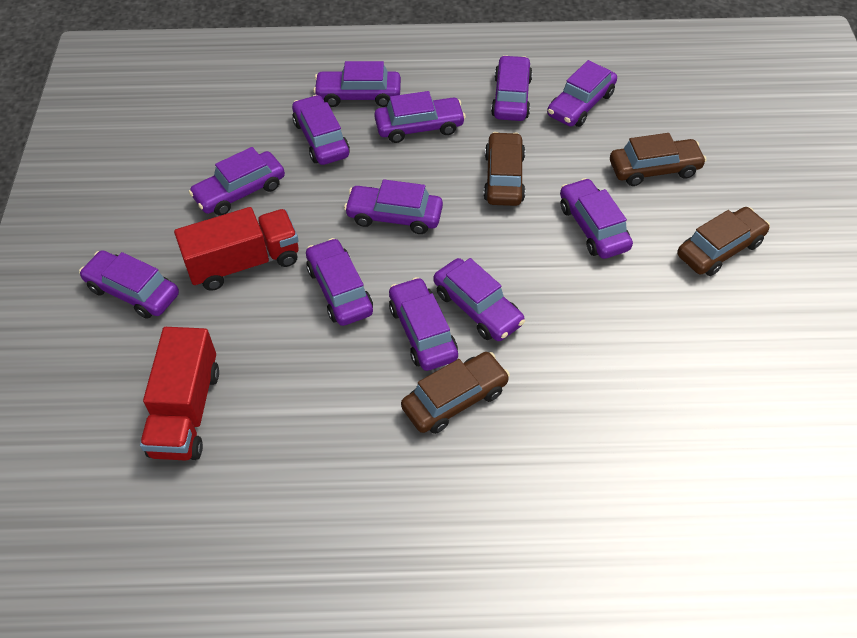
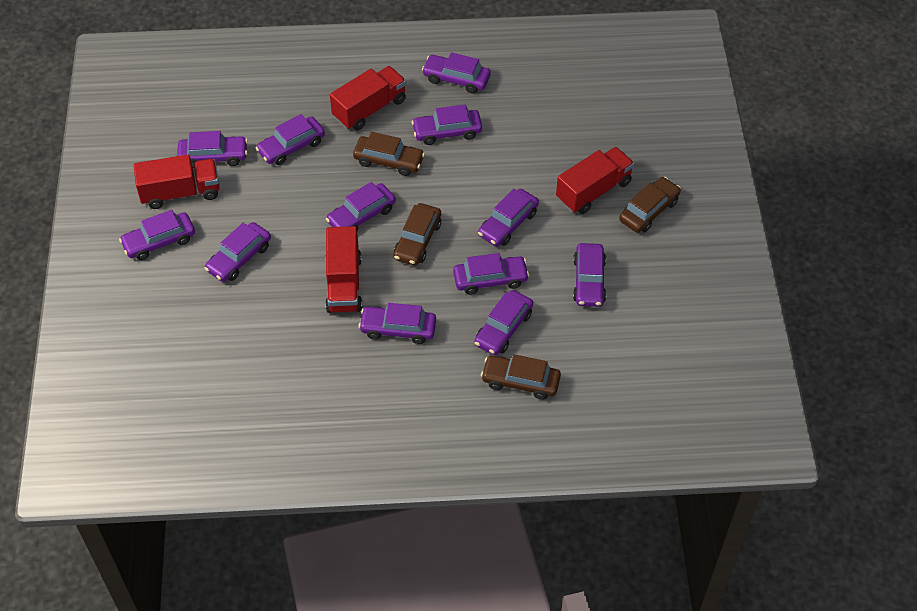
red truck: 2 -> 4

